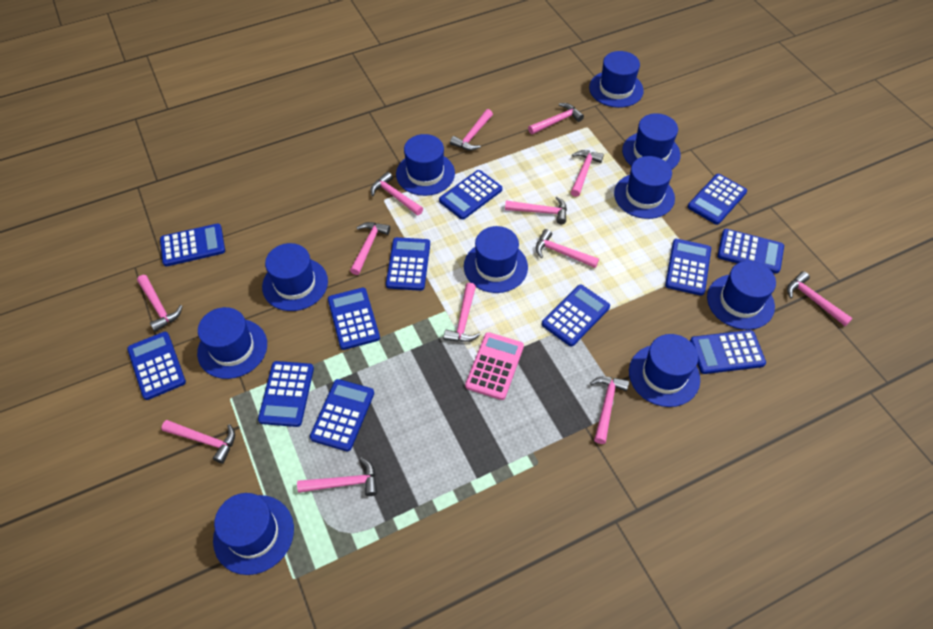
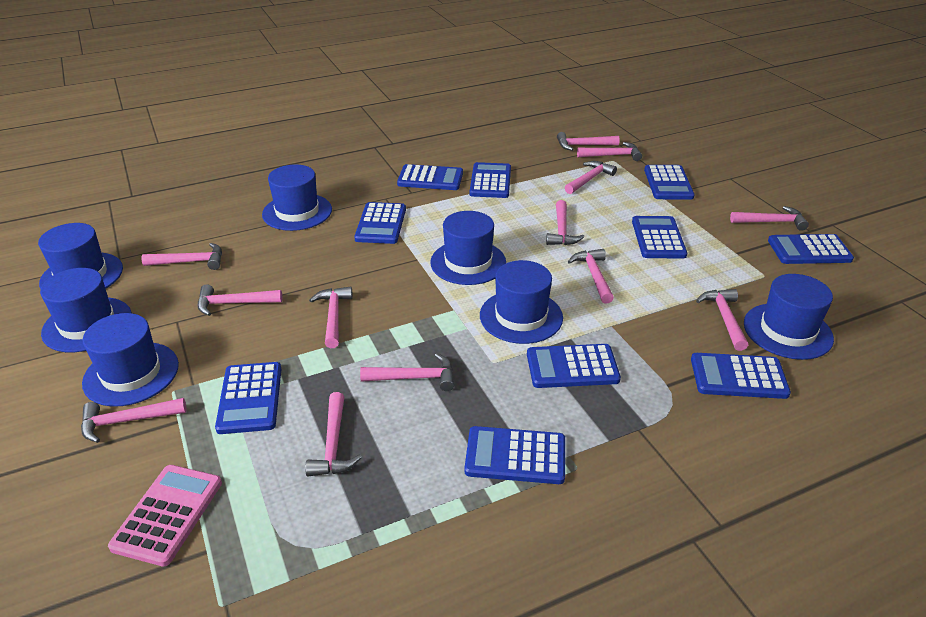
blue calculator: 12 -> 10
blue hat: 10 -> 7

